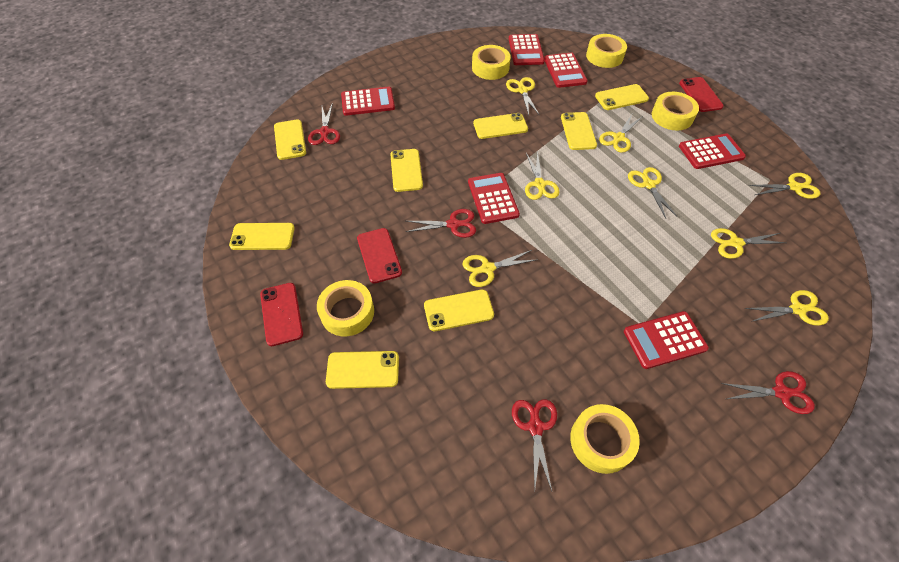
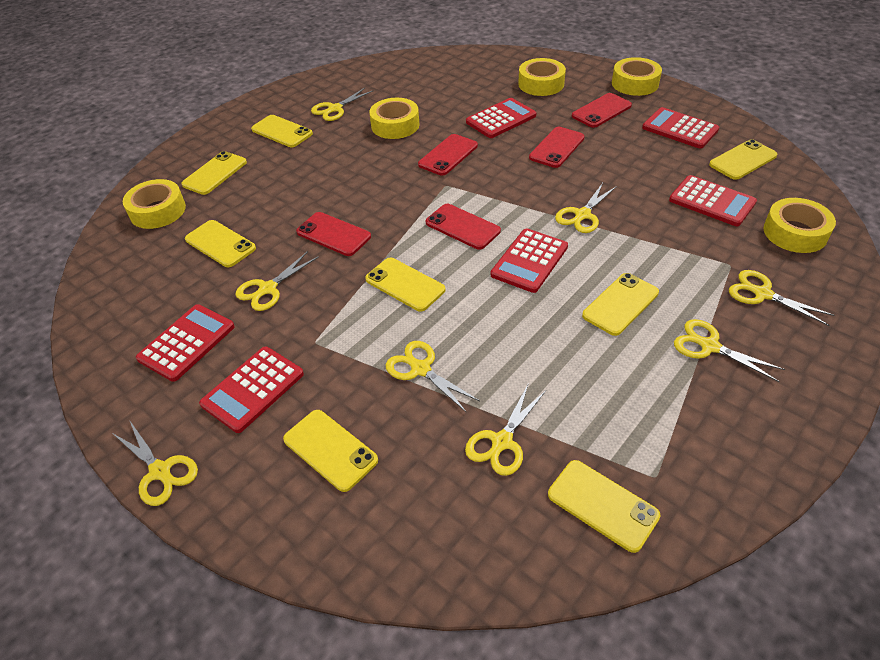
red phone: 3 -> 5
red scissors: 4 -> 0

